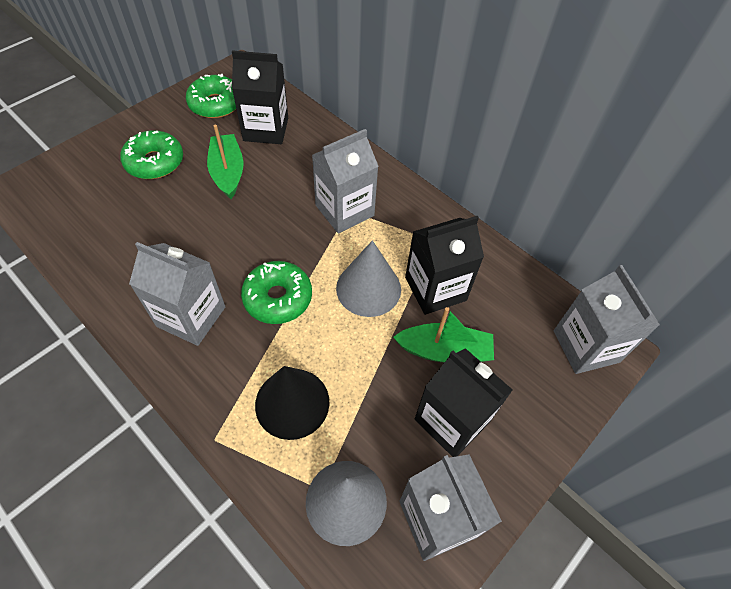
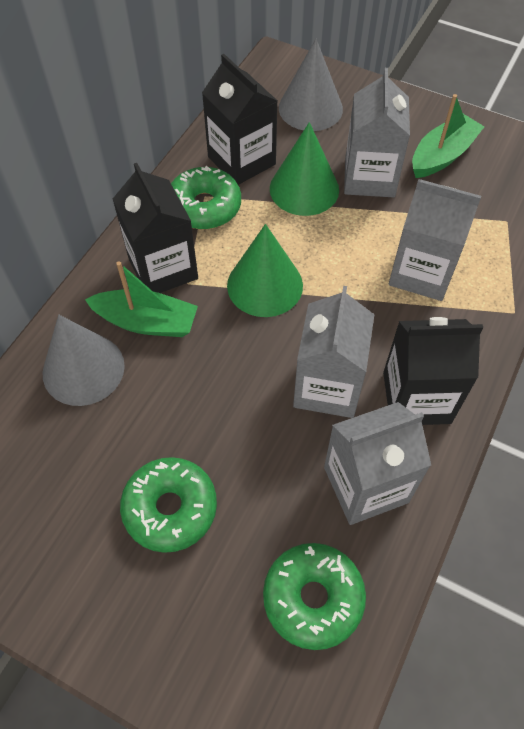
black cone: 1 -> 0
green cone: 0 -> 2

